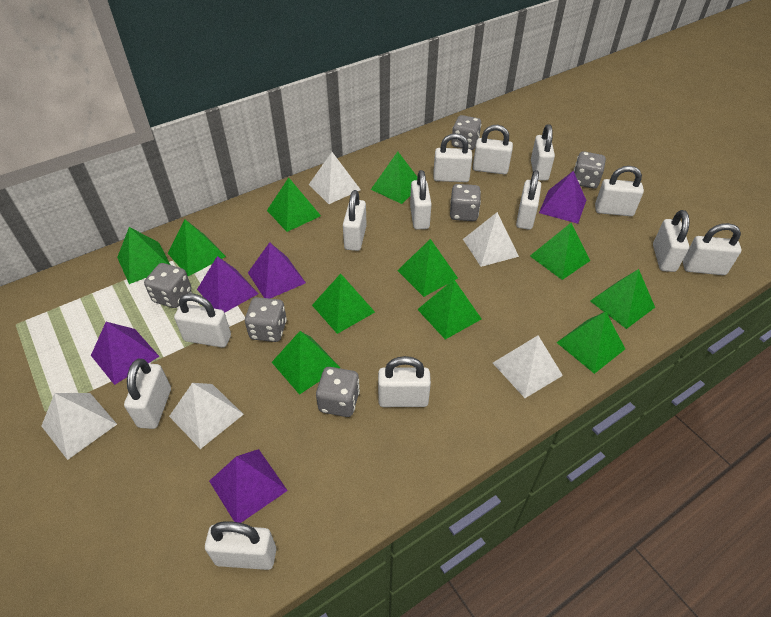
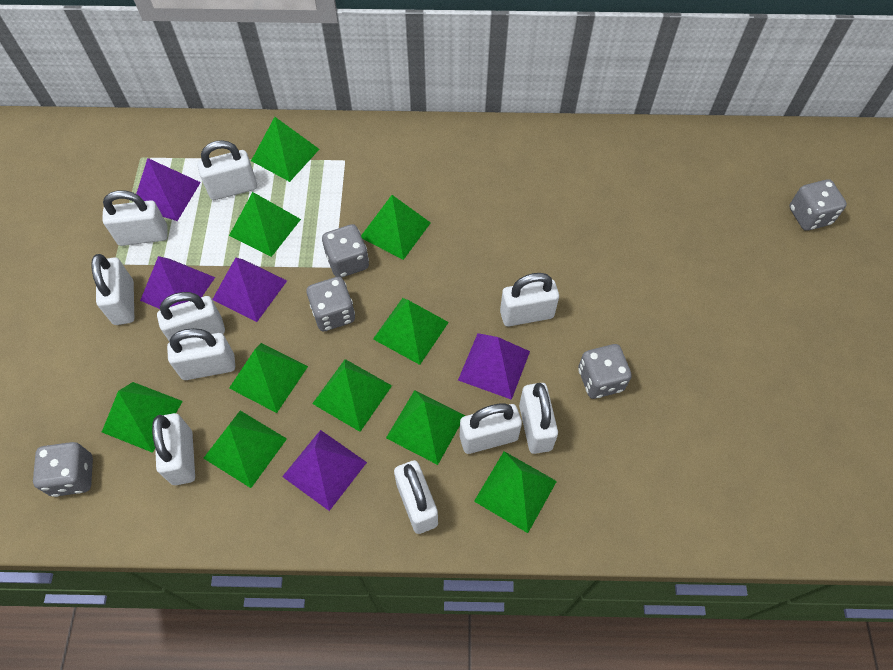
green pyramid: 11 -> 10
grey dice: 6 -> 5
white padlock: 13 -> 10
white pyramid: 5 -> 0

